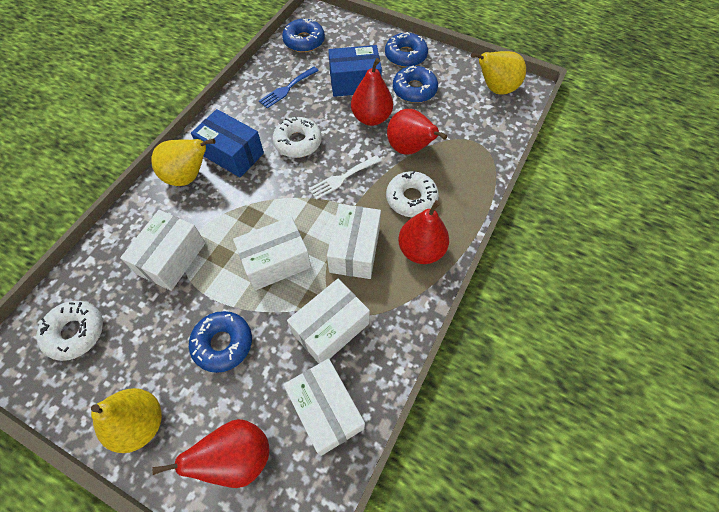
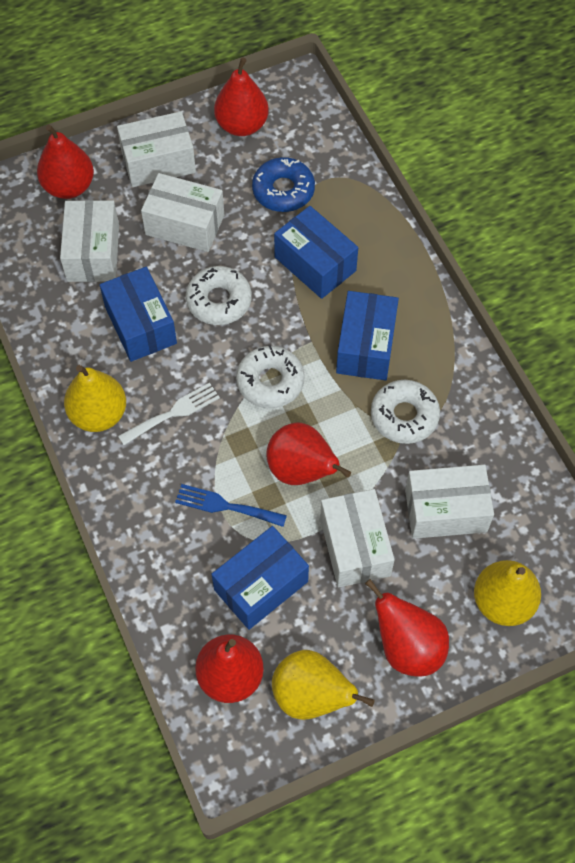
blue box: 2 -> 4
blue donut: 4 -> 1
red pear: 4 -> 5

